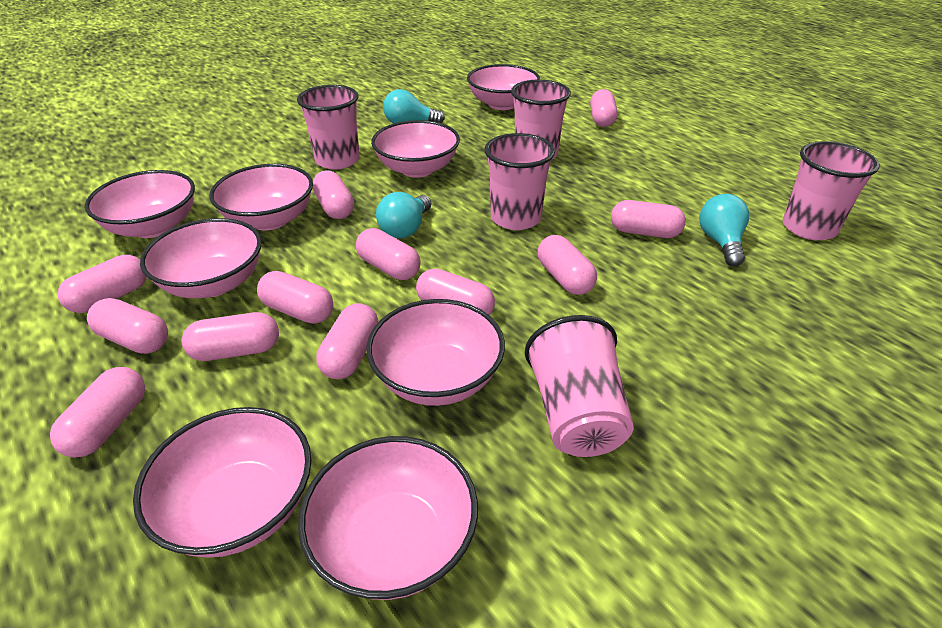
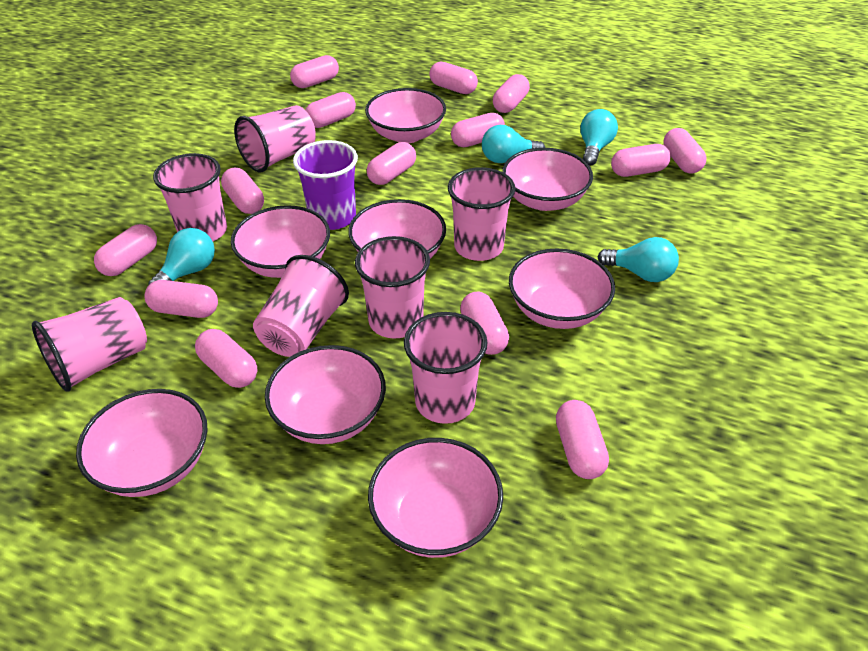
pink capsule: 12 -> 14
pink cup: 5 -> 7
purple cup: 0 -> 1
turquoise light bulb: 3 -> 4

